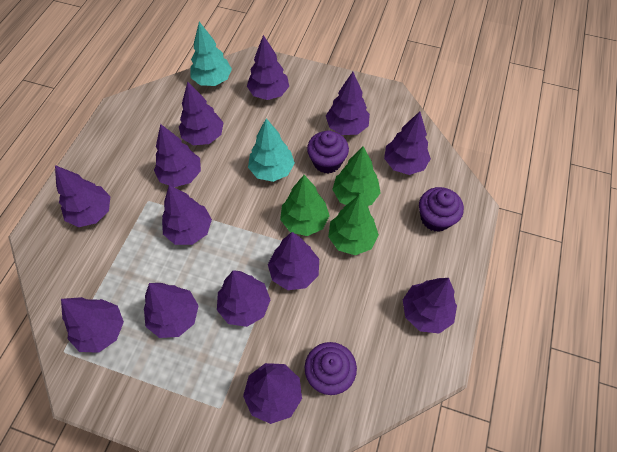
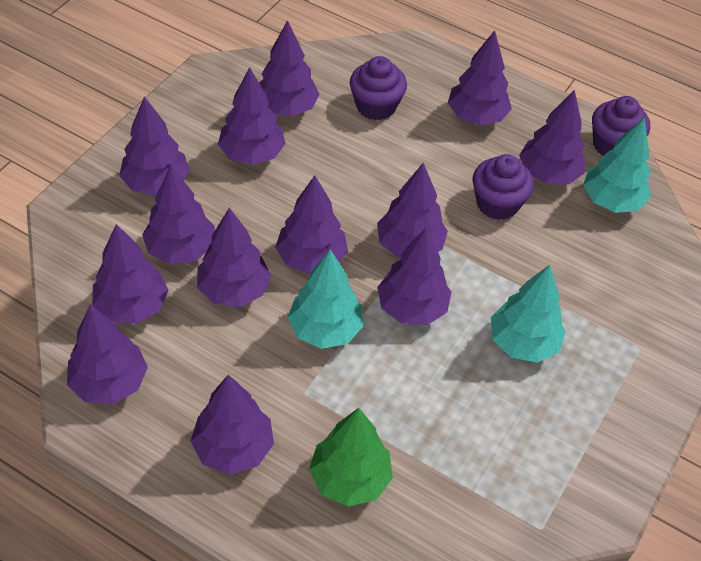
green tree: 3 -> 1
turquoise tree: 2 -> 3

